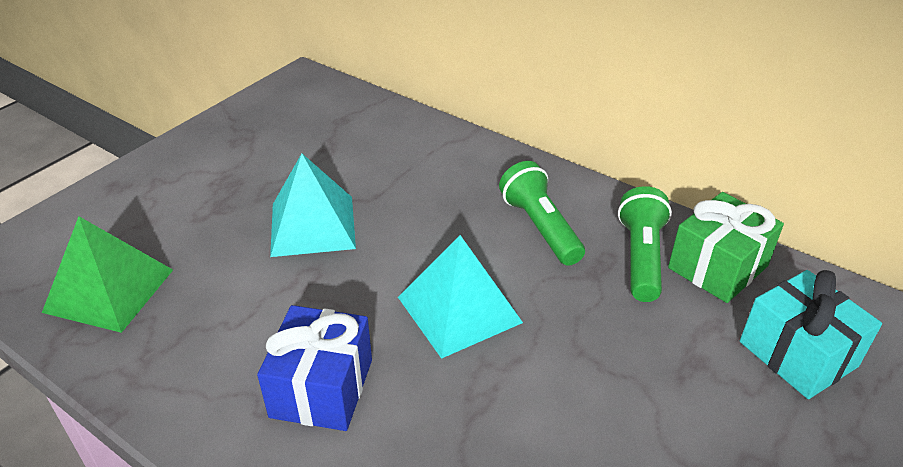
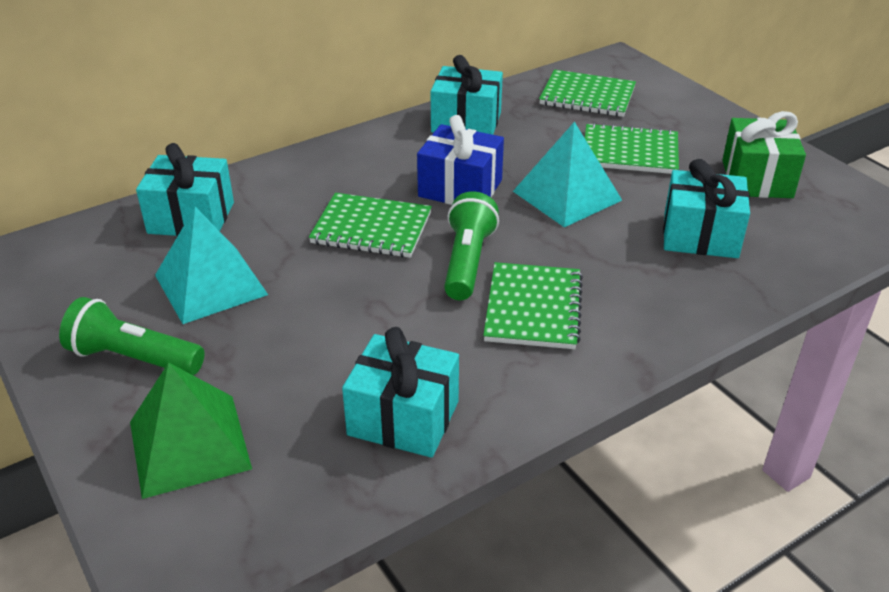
green notebook: 0 -> 4
turquoise gift: 1 -> 4

